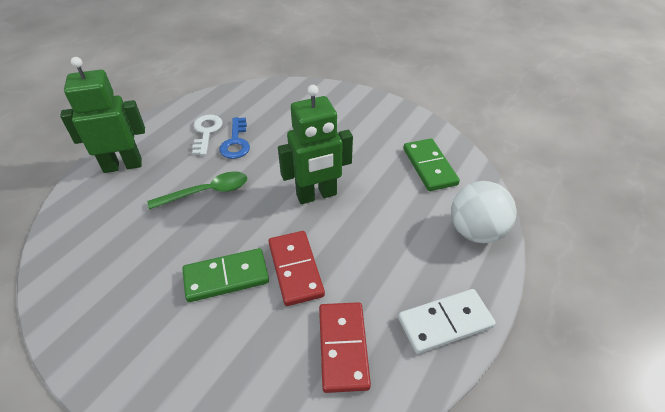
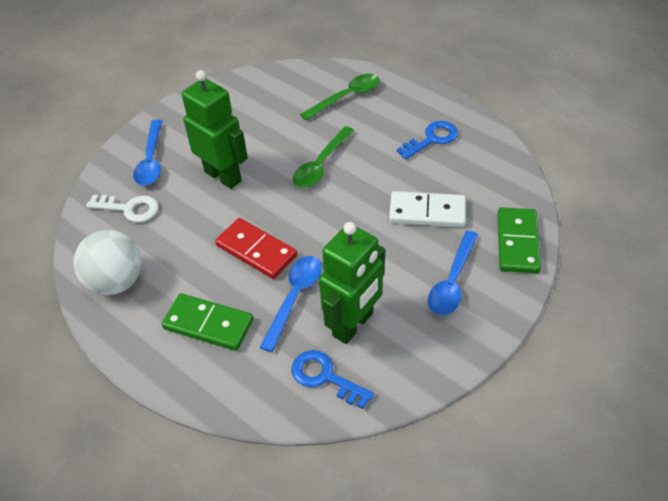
blue key: 1 -> 2
blue spoon: 0 -> 3
green spoon: 1 -> 2
red domino: 2 -> 1

